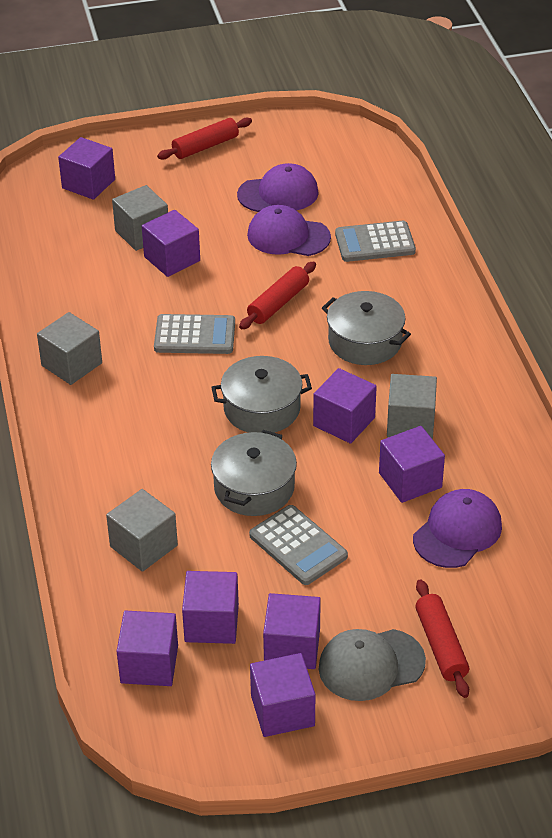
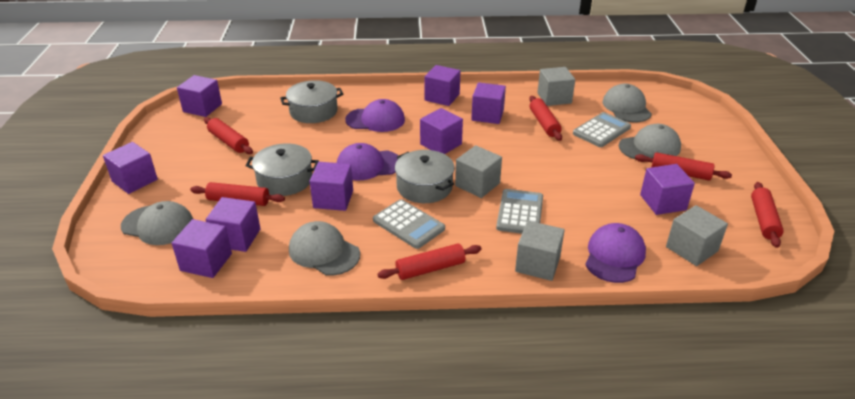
grey cap: 1 -> 4
purple cube: 8 -> 9
red rolling pin: 3 -> 6

